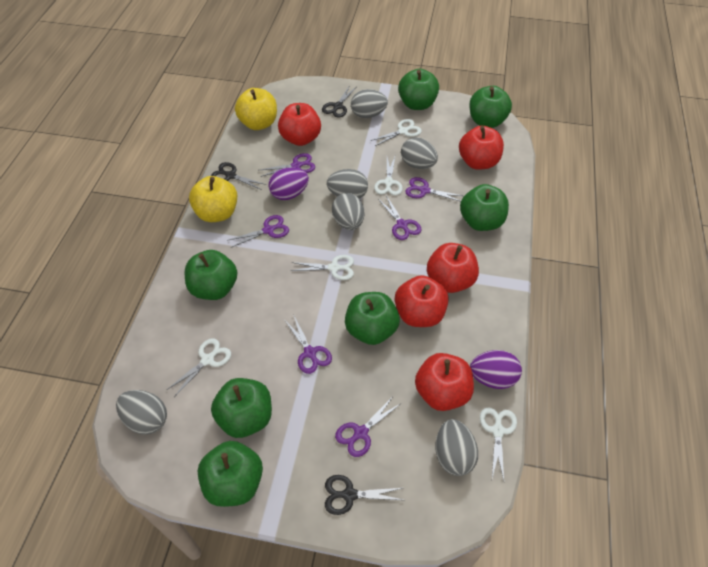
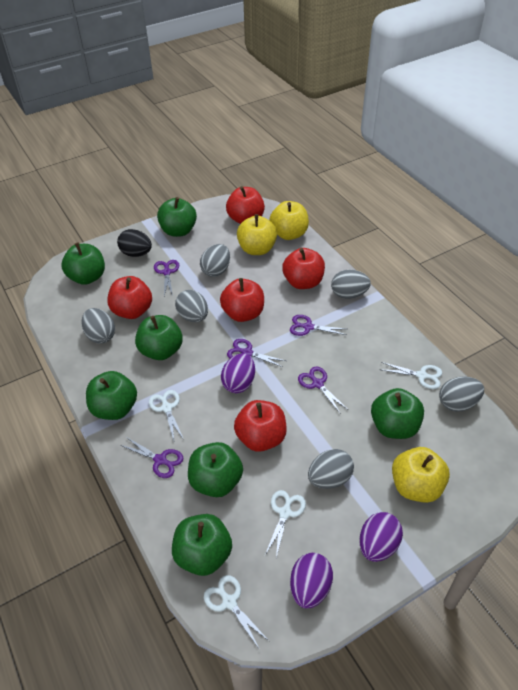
black egg: 0 -> 1
black scissors: 3 -> 0
purple egg: 2 -> 3
purple scissors: 6 -> 5
white scissors: 5 -> 4
yellow apple: 2 -> 3

